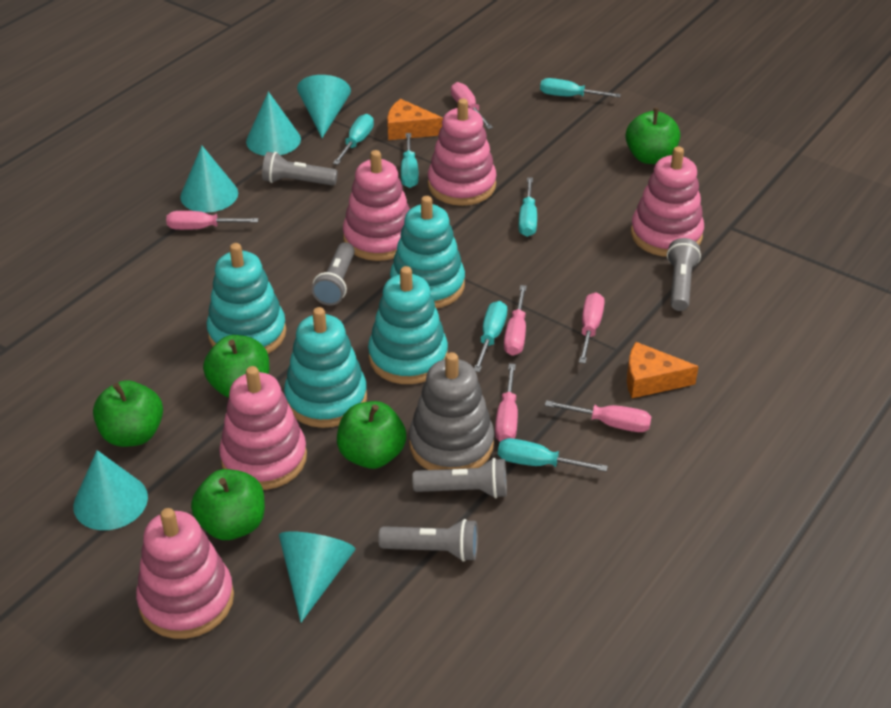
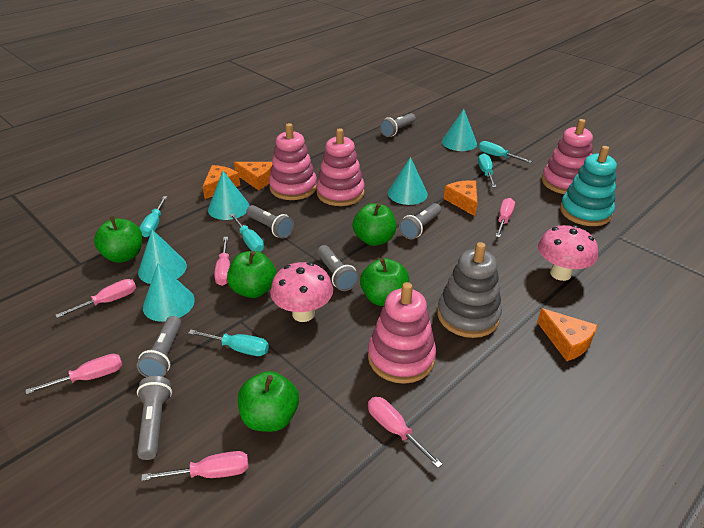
grey flashlight: 5 -> 6
orange cheese: 2 -> 4
pink mushroom: 0 -> 2
pink stacking toy: 5 -> 4
turquoise screwdriver: 6 -> 5
turquoise stacking toy: 4 -> 1

